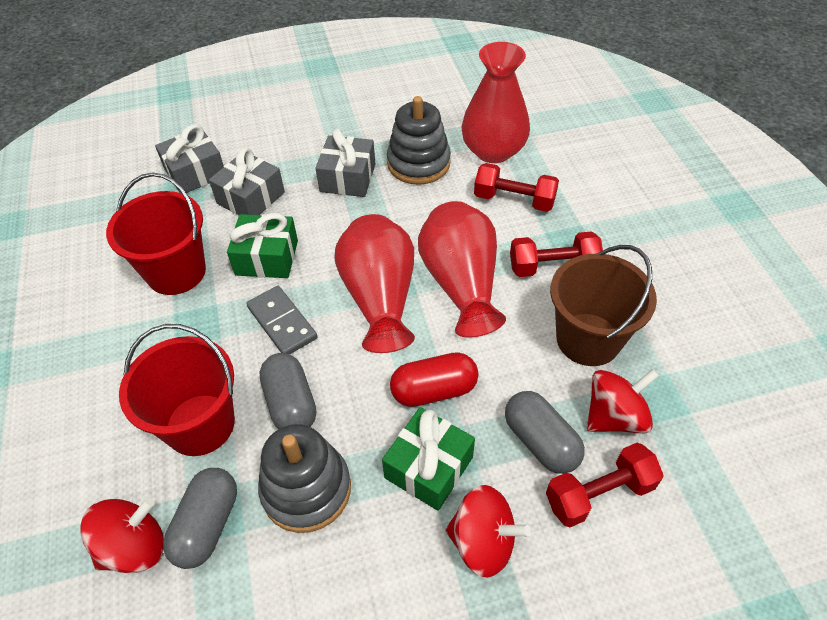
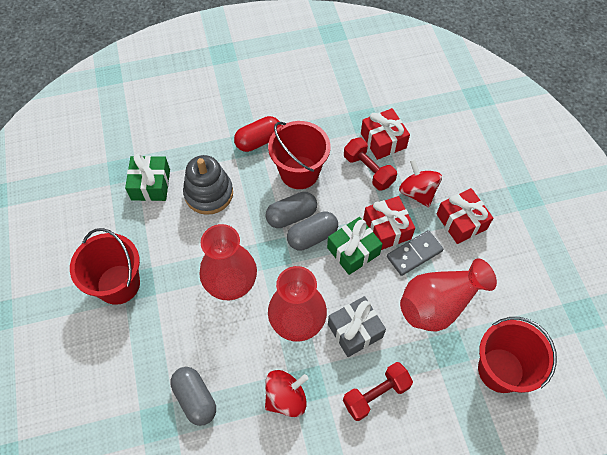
brown bucket: 1 -> 0
grey gift: 3 -> 1
grey stacking toy: 2 -> 1
red bucket: 2 -> 3
red dumbbell: 3 -> 2
red gift: 0 -> 3
red spinning top: 3 -> 2

